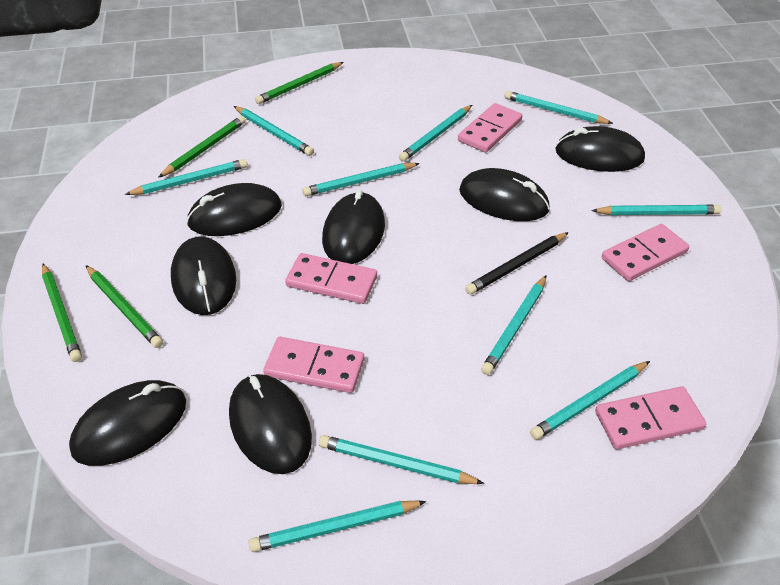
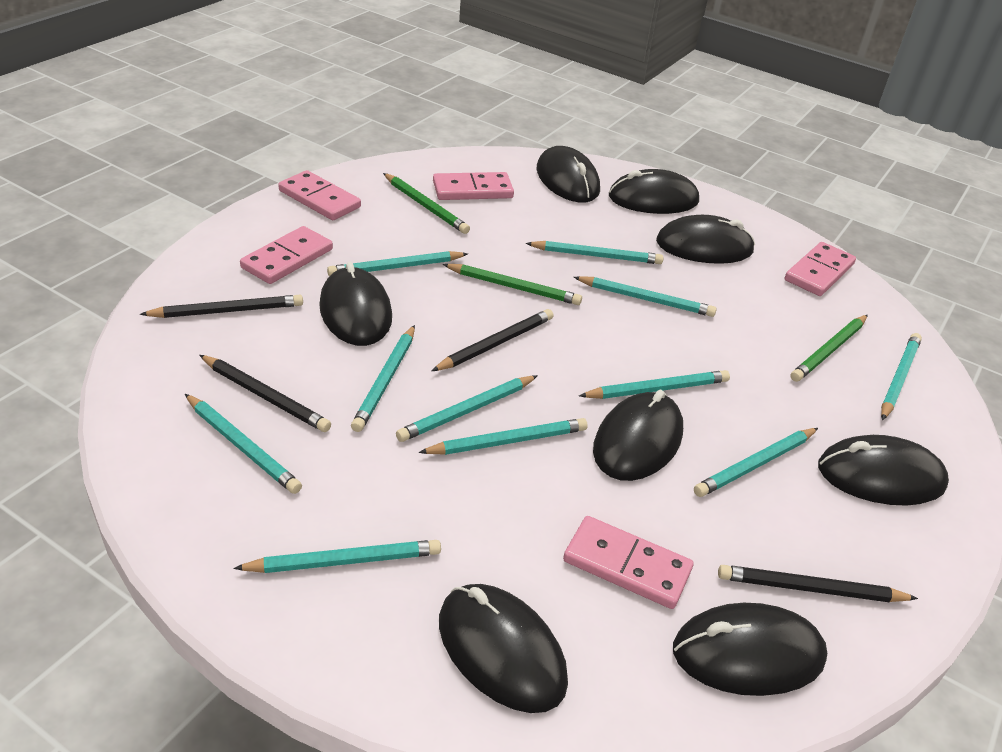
black mouse: 7 -> 8
black pencil: 1 -> 4
green pencil: 4 -> 3
turquoise pencil: 10 -> 11

